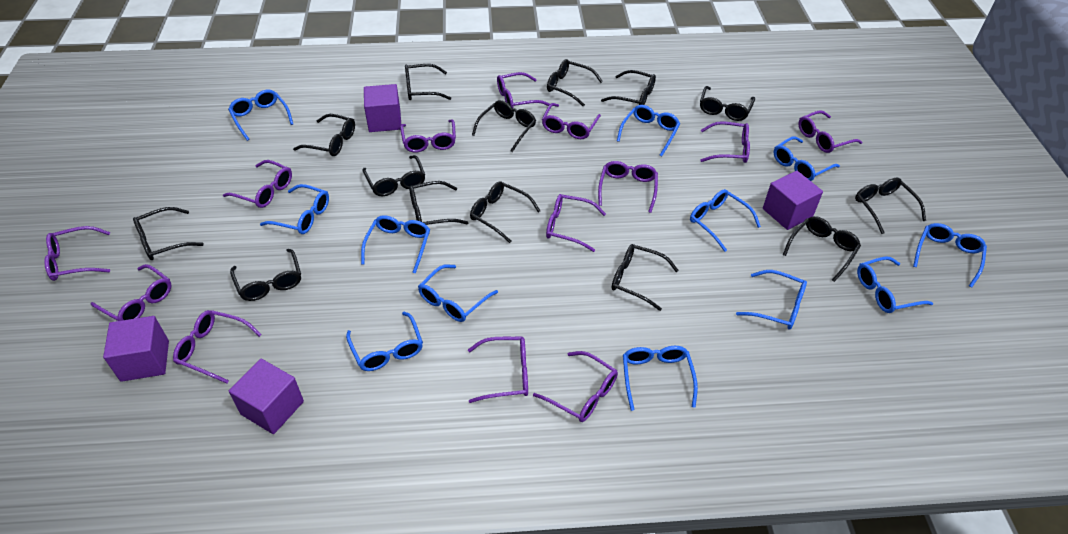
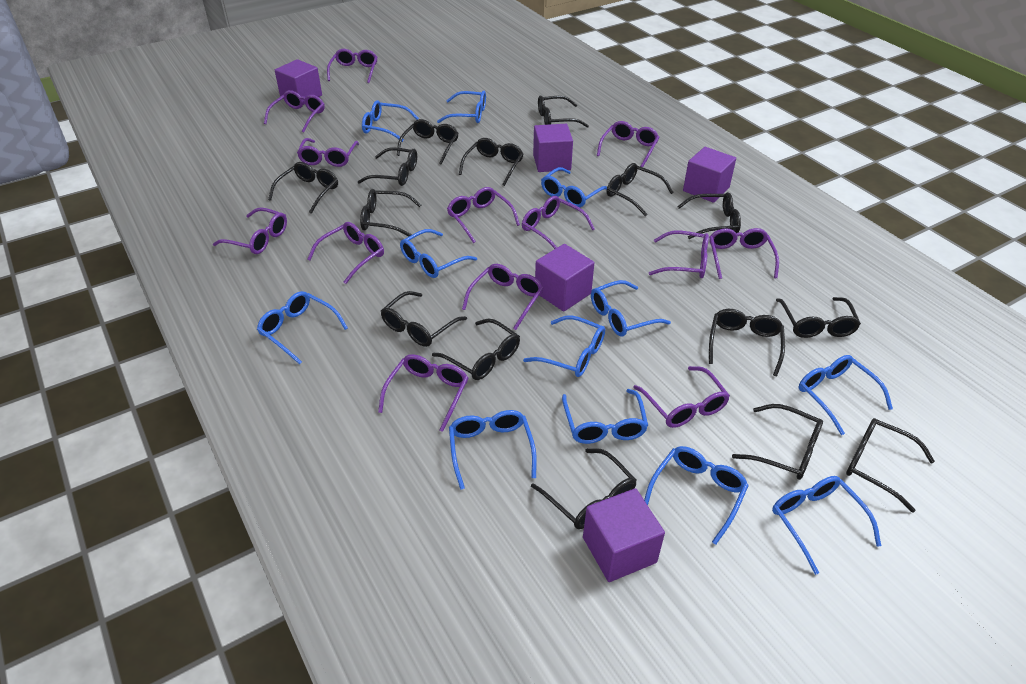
black glasses: 14 -> 15
purple cube: 4 -> 5

